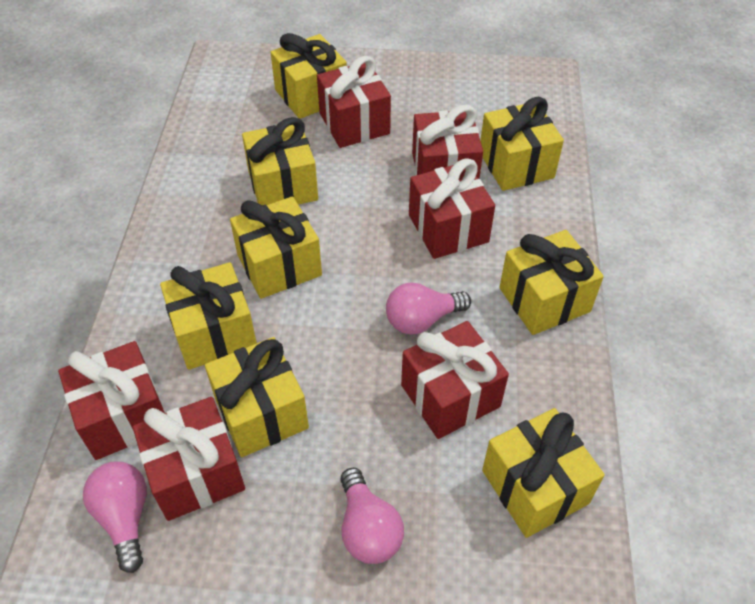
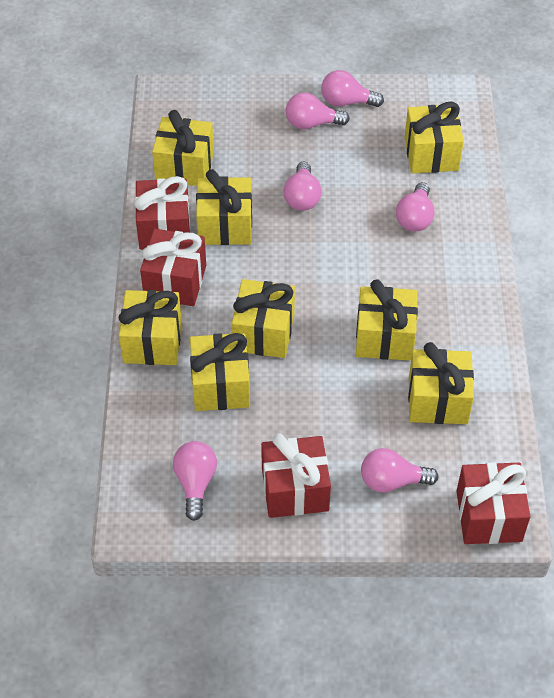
pink light bulb: 3 -> 6
red gift: 6 -> 4

